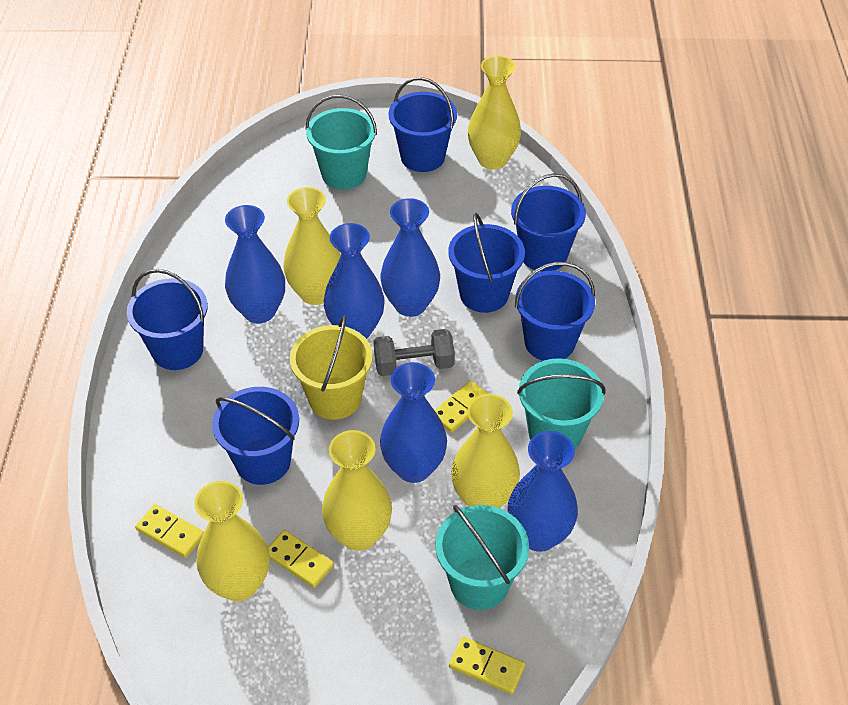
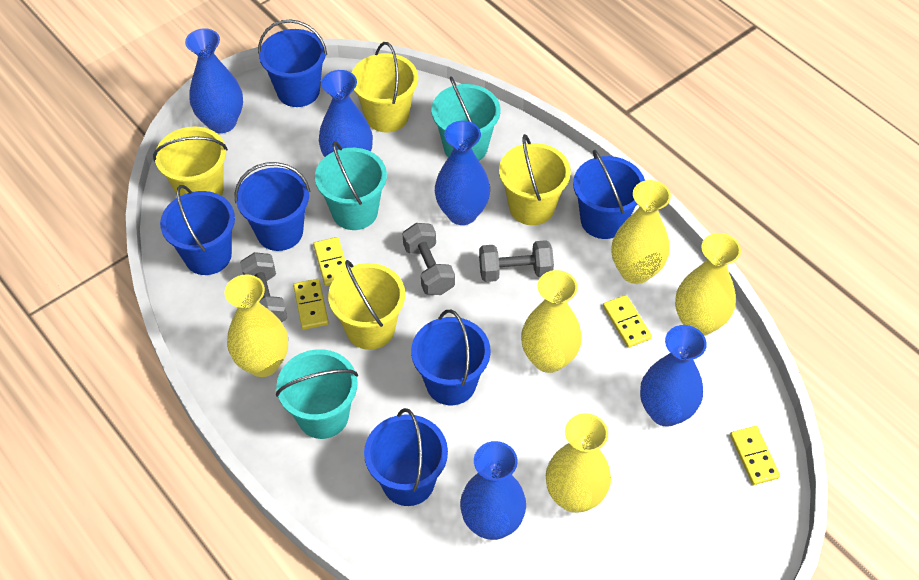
grey dumbbell: 1 -> 3
yellow bucket: 1 -> 4

